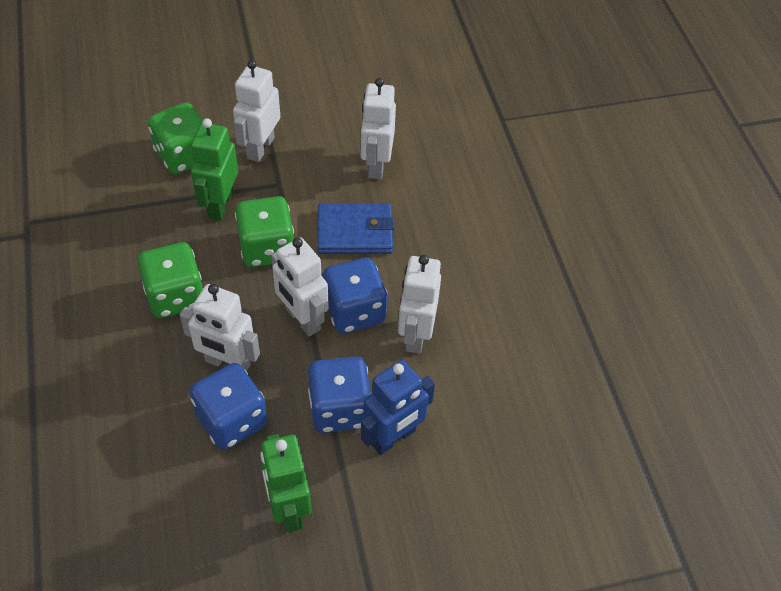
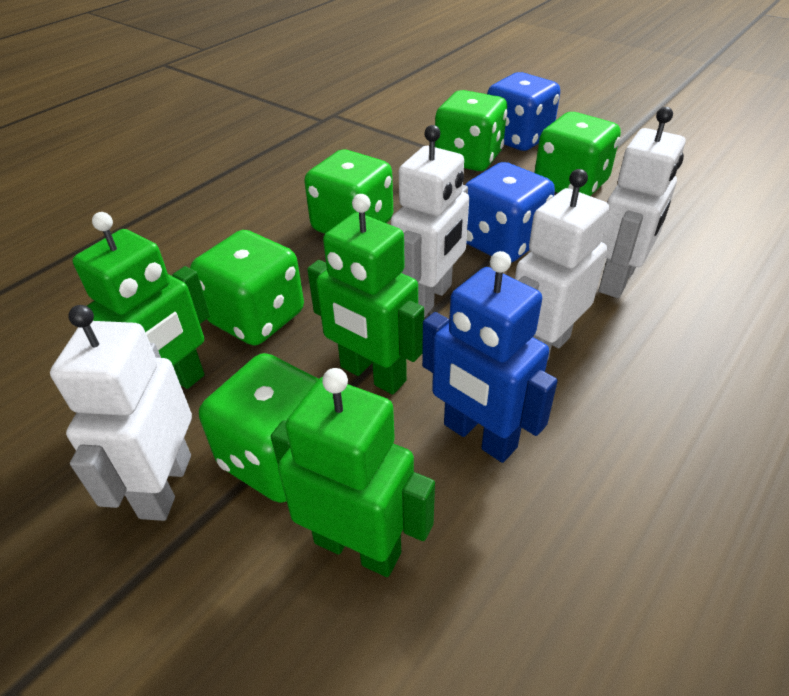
blue dice: 3 -> 2
blue wallet: 1 -> 0
green dice: 3 -> 5
green robot: 2 -> 3
white robot: 5 -> 4

